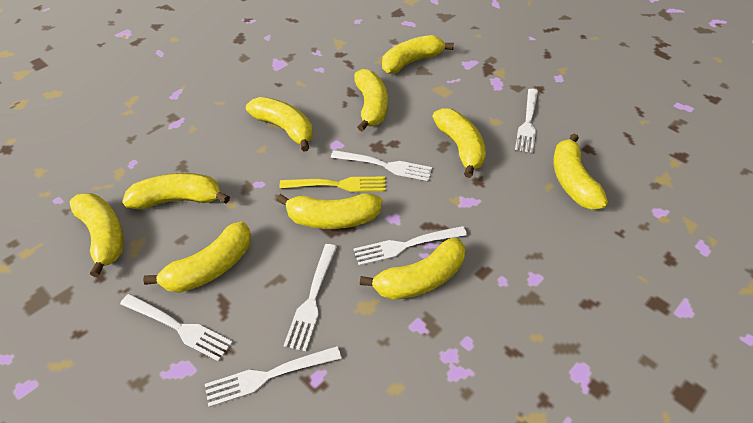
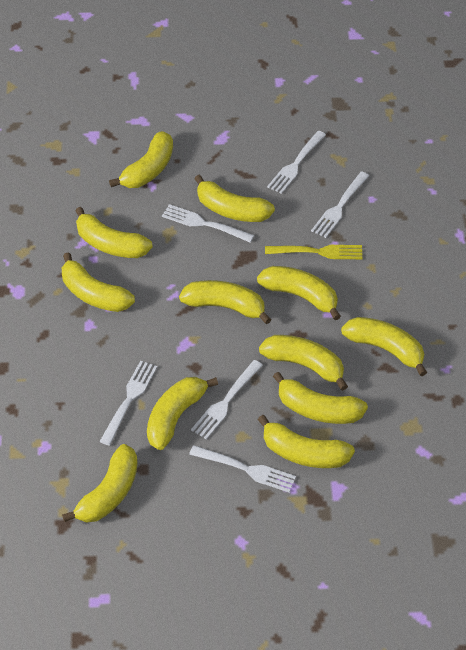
yellow banana: 10 -> 12

